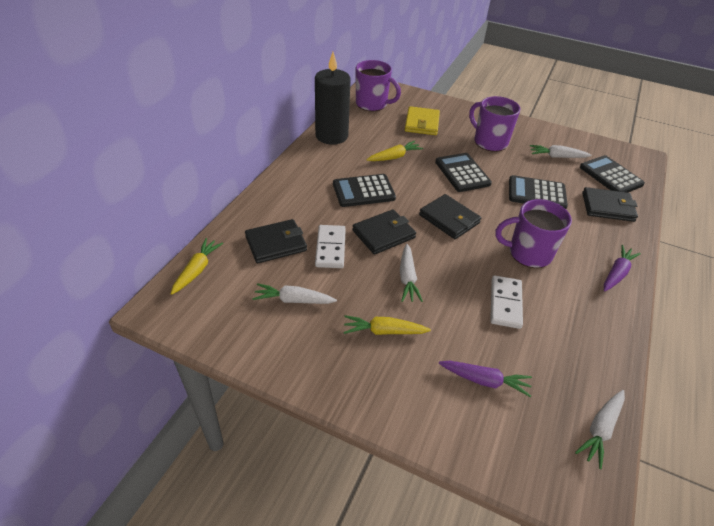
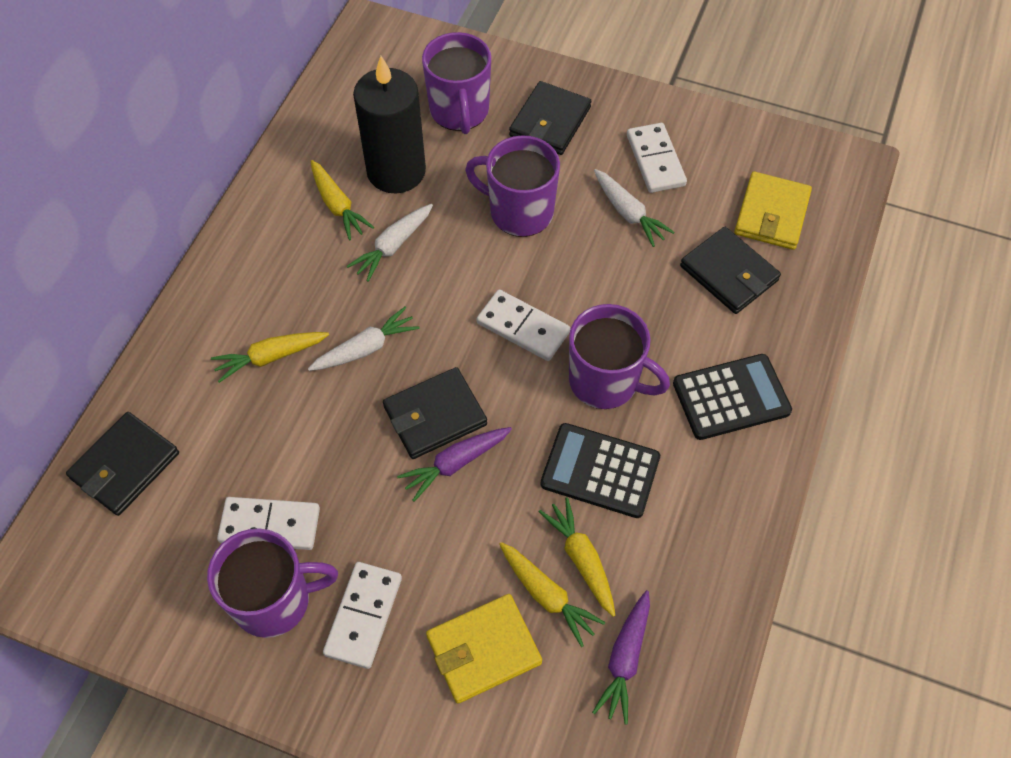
black calculator: 4 -> 2
purple mug: 3 -> 4
white carrot: 4 -> 3
white domino: 2 -> 4
yellow carrot: 3 -> 4
yellow wallet: 1 -> 2

